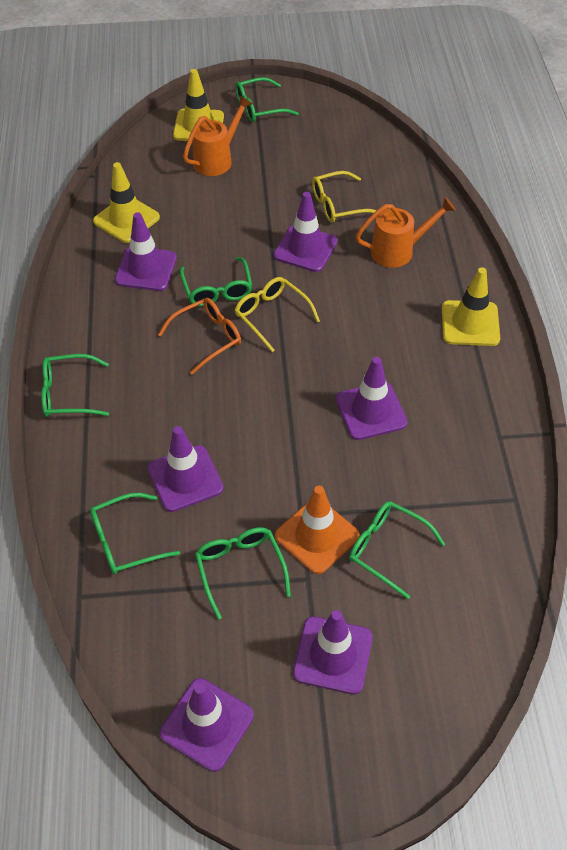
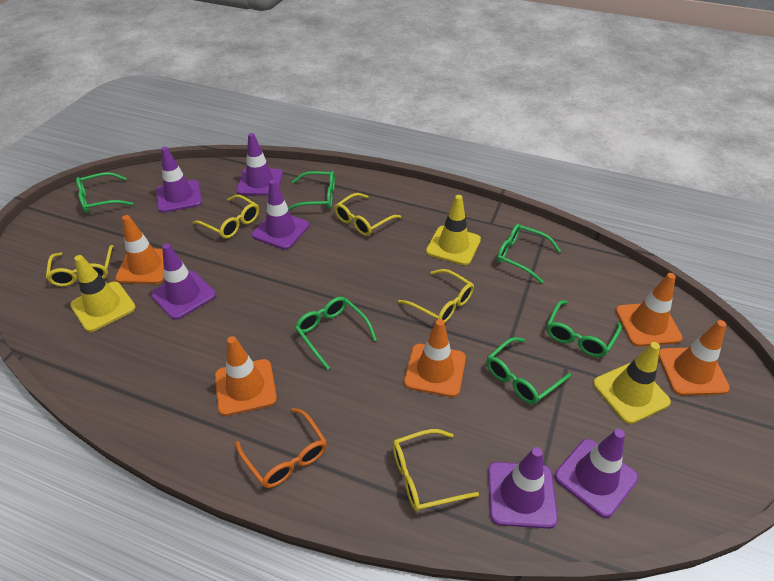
orange traffic cone: 1 -> 5
orange watering can: 2 -> 0
yellow glasses: 2 -> 5

